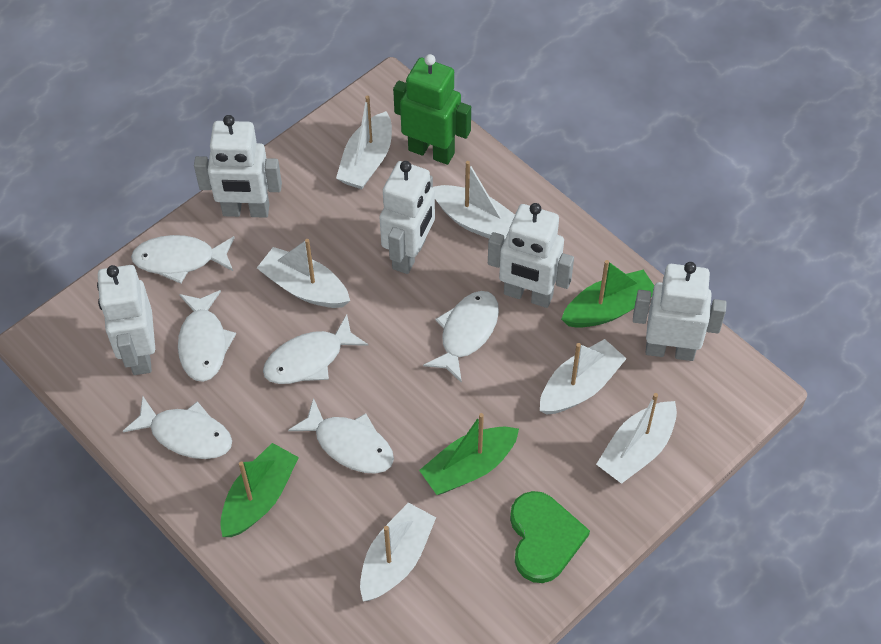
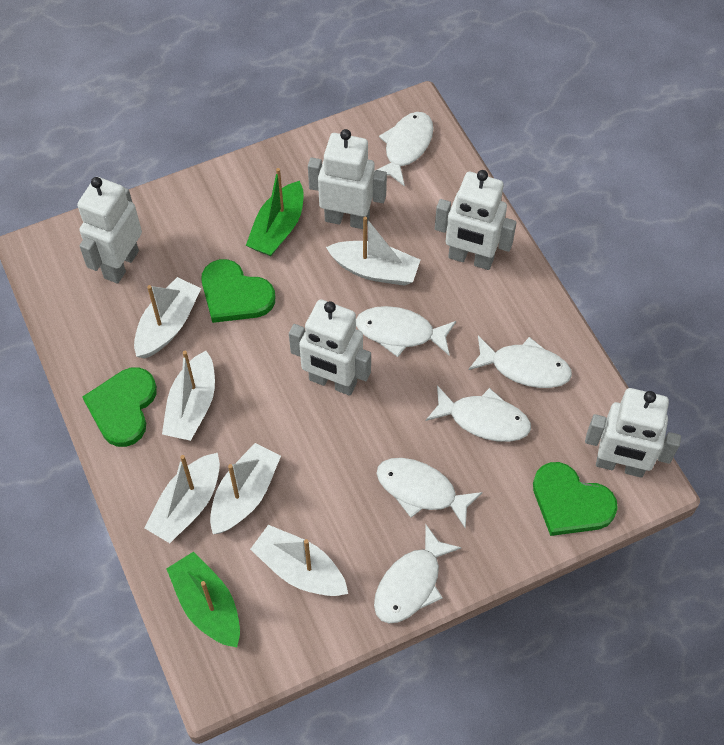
green boat: 3 -> 2
green heart: 1 -> 3
green robot: 1 -> 0

